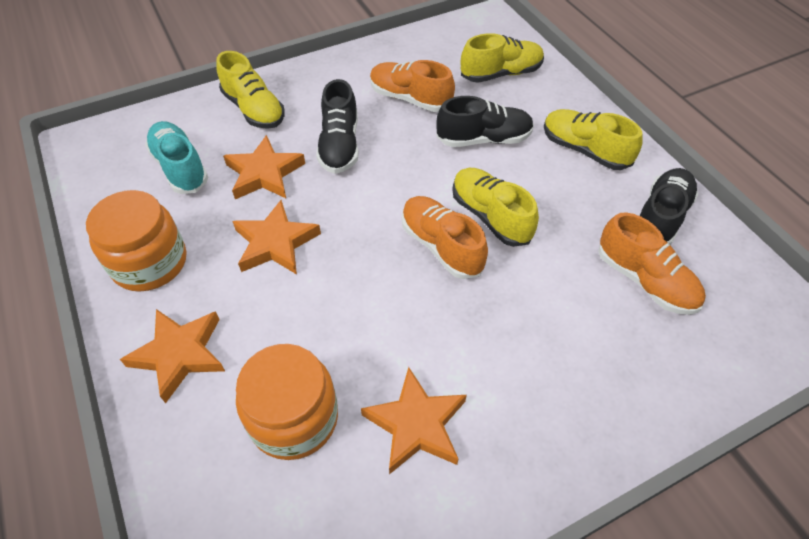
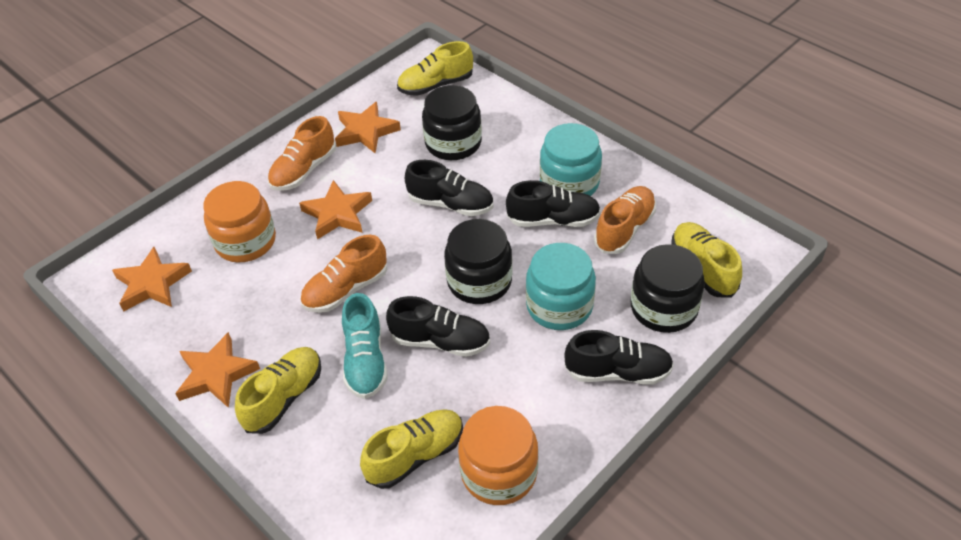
black jar: 0 -> 3
black shoe: 3 -> 4
turquoise jar: 0 -> 2

